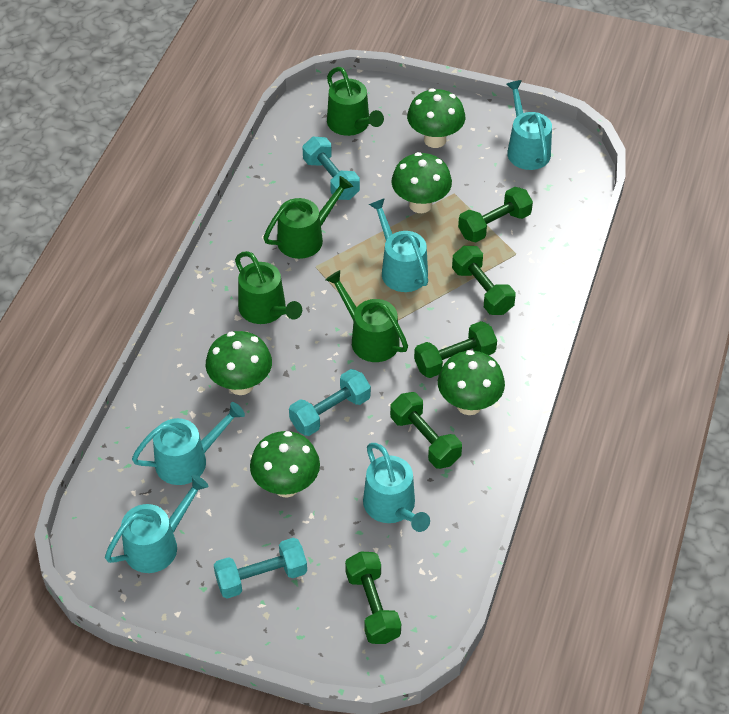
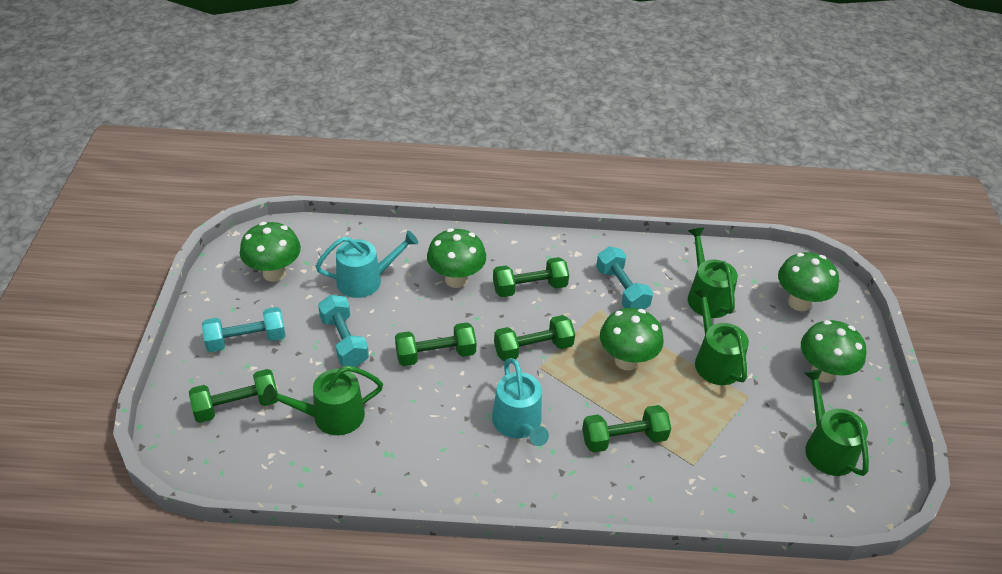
turquoise watering can: 5 -> 2

